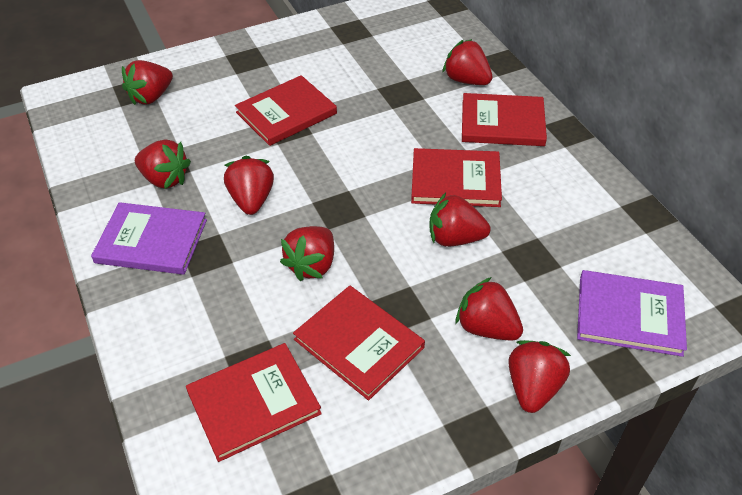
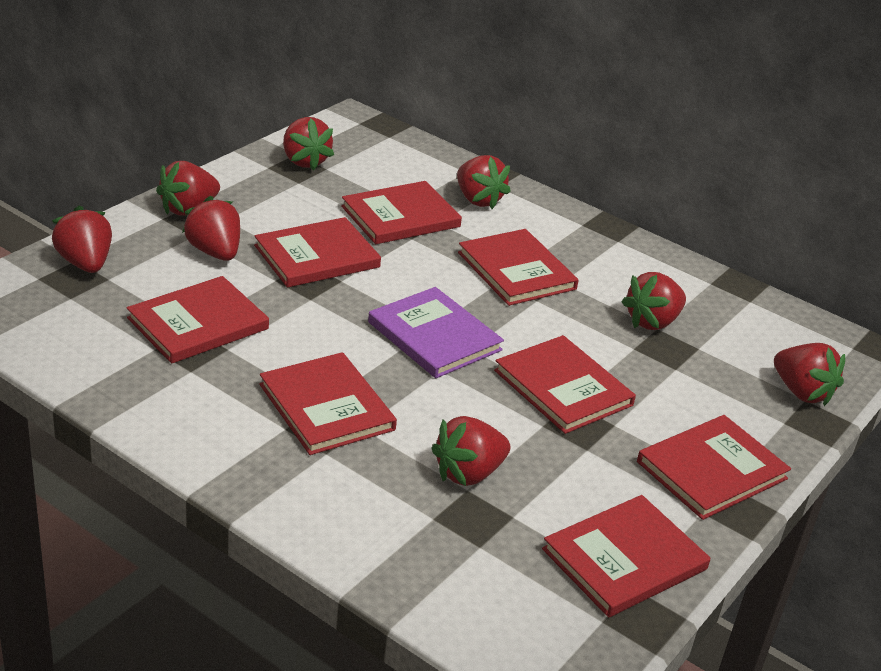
purple book: 2 -> 1
red book: 5 -> 8

